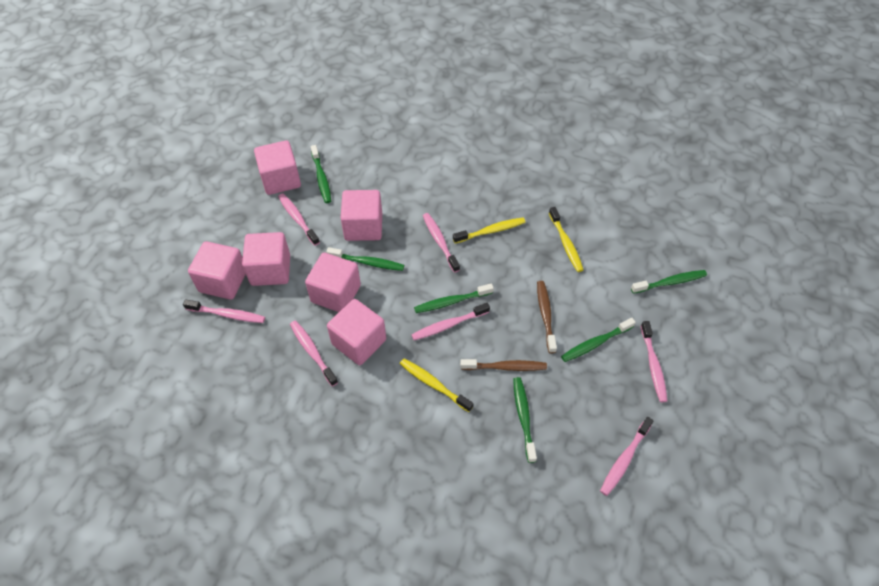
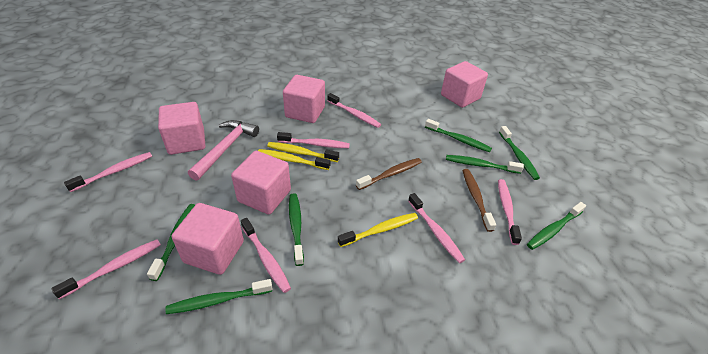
green toothbrush: 6 -> 7
pink cube: 6 -> 5
pink hammer: 0 -> 1

